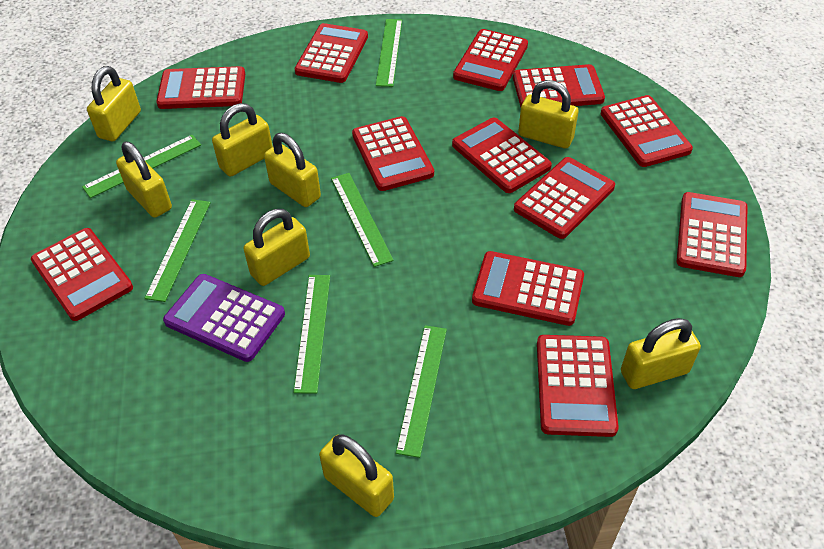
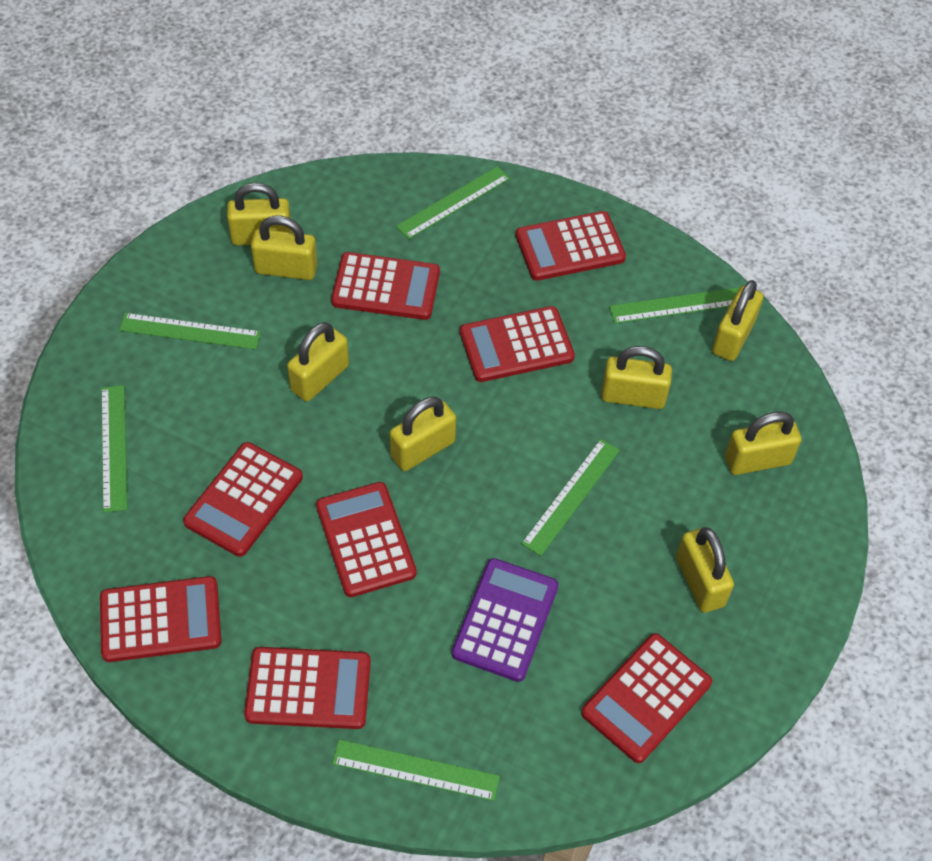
red calculator: 12 -> 8

